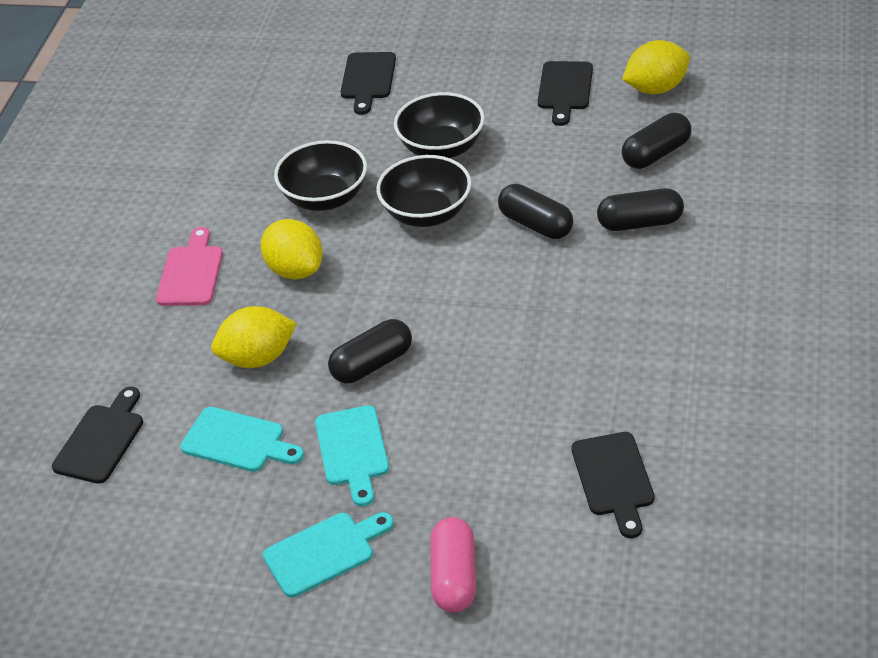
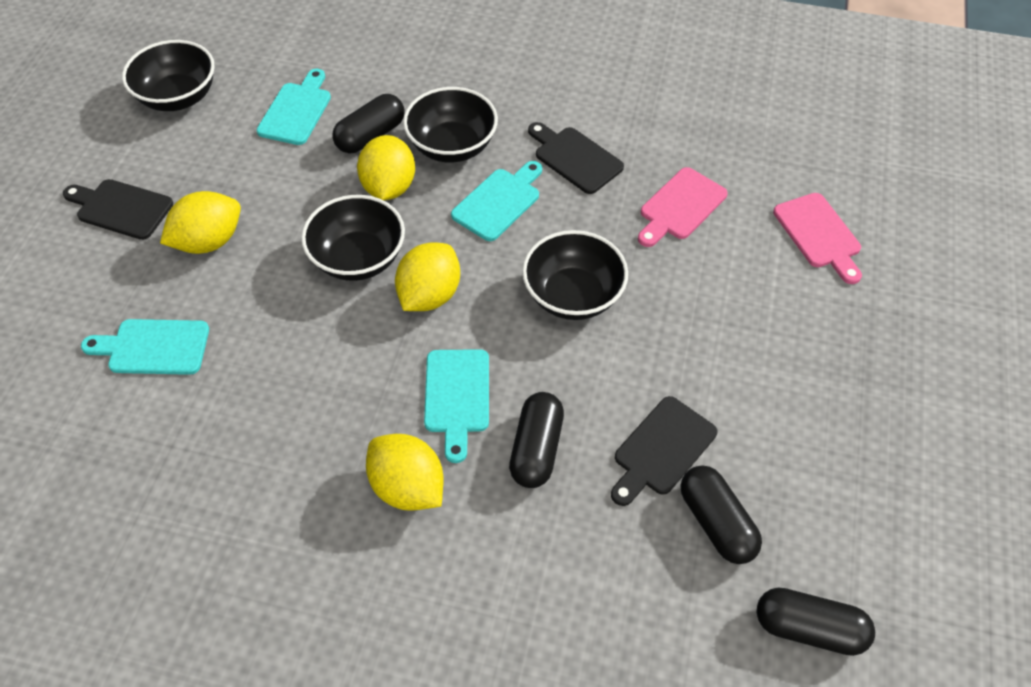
black bowl: 3 -> 4
black cutting board: 4 -> 3
pink capsule: 1 -> 0
pink cutting board: 1 -> 2
turquoise cutting board: 3 -> 4
yellow lemon: 3 -> 4

